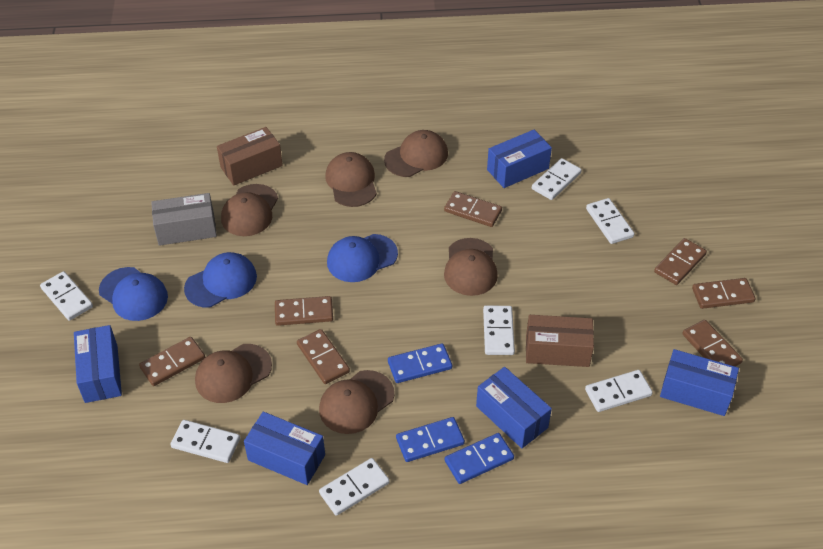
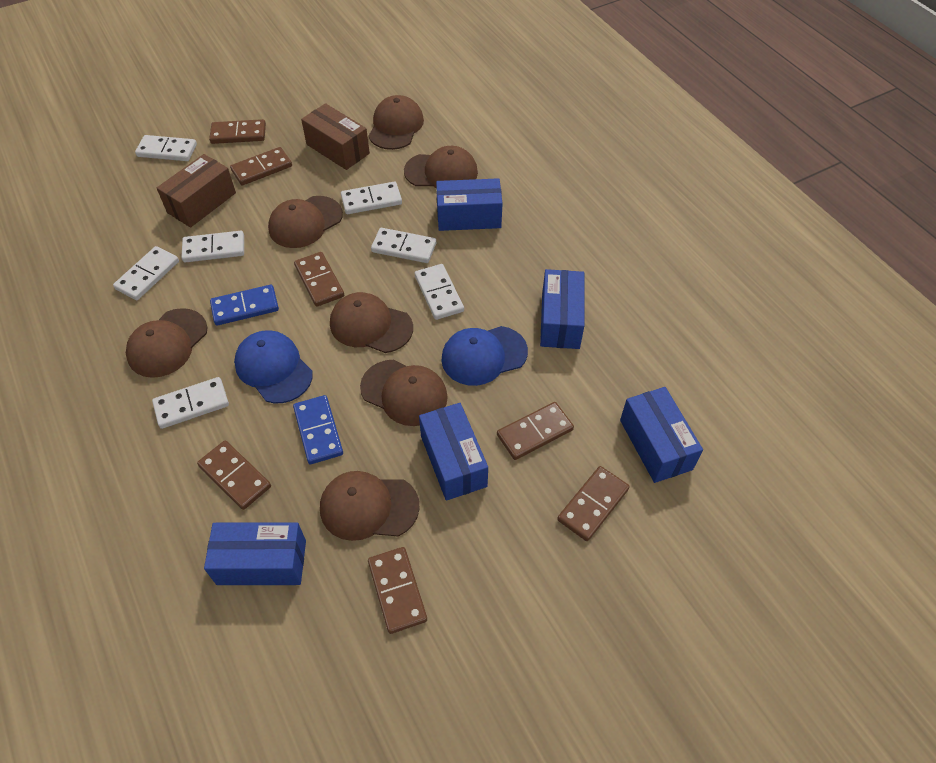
blue cap: 3 -> 2
blue domino: 3 -> 2
brown cap: 6 -> 7
grey box: 1 -> 0

